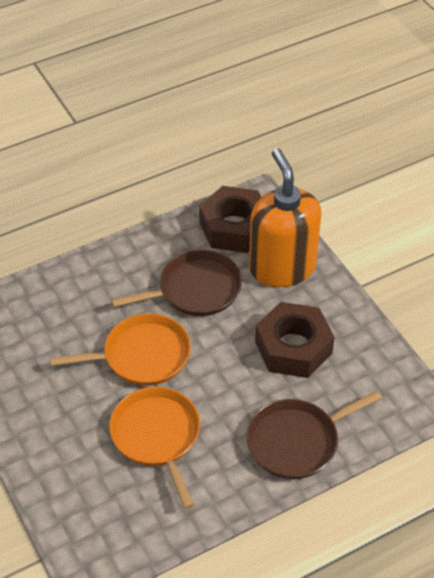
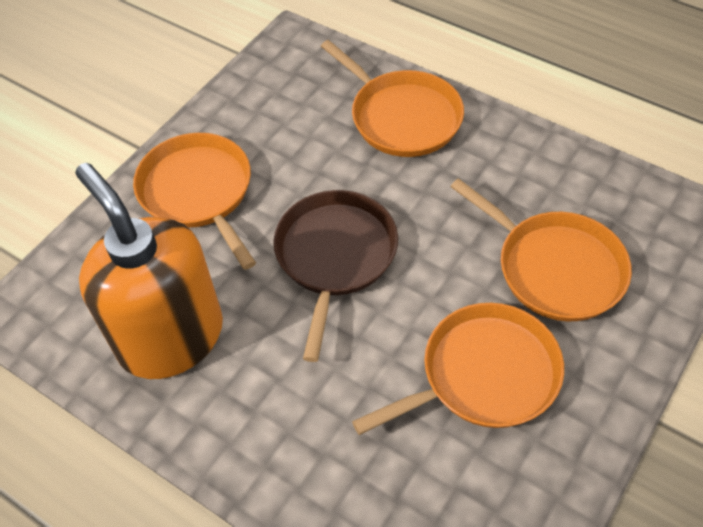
brown nut: 2 -> 0
brown pan: 2 -> 1
orange pan: 2 -> 4

